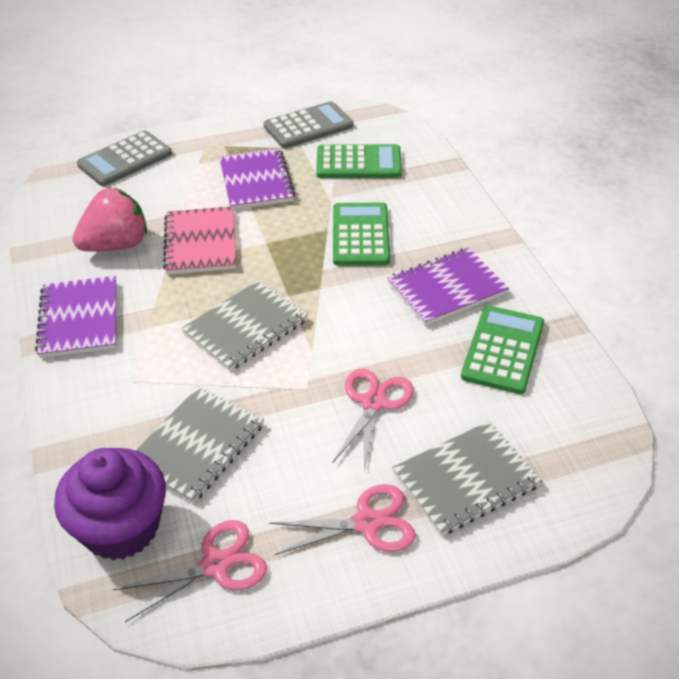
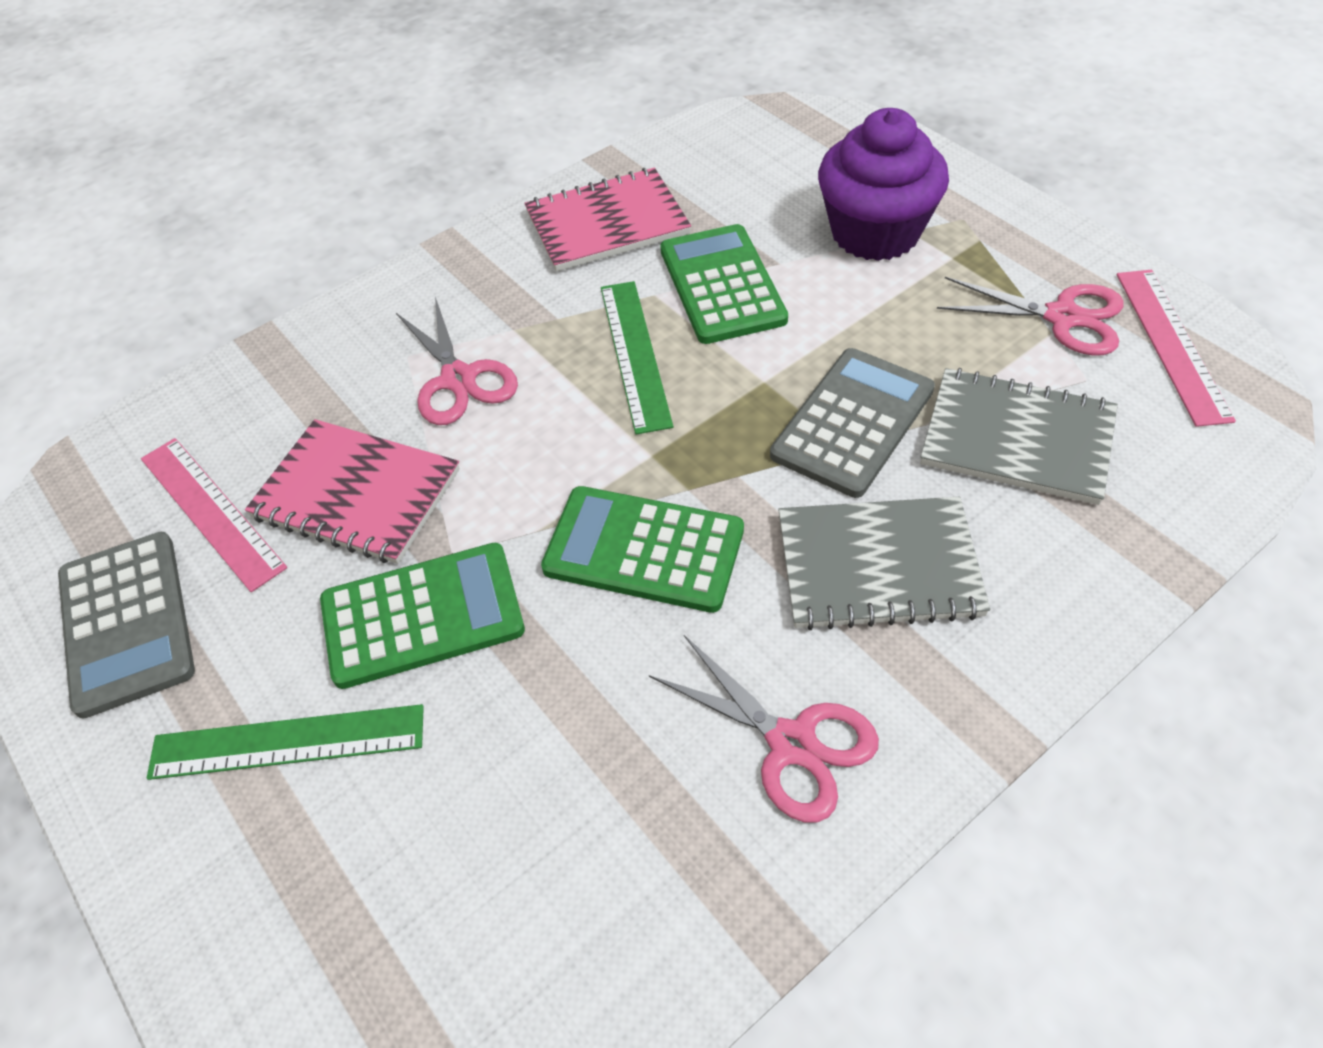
green ruler: 0 -> 2
grey notebook: 3 -> 2
pink notebook: 1 -> 2
pink ruler: 0 -> 2
pink strawberry: 1 -> 0
purple notebook: 3 -> 0

